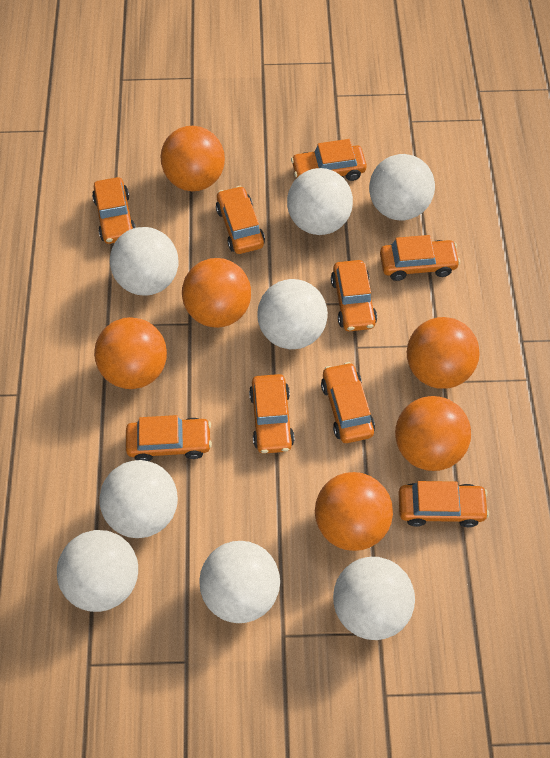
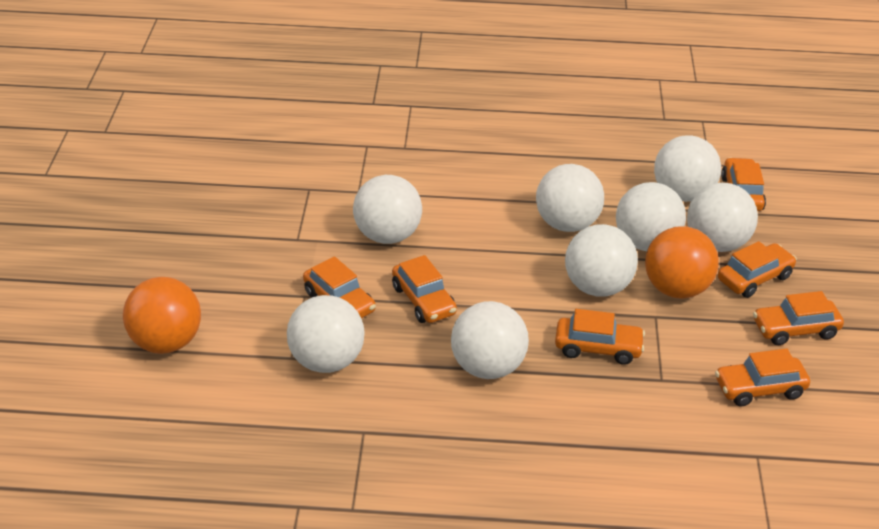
orange ball: 6 -> 2
orange car: 9 -> 7

